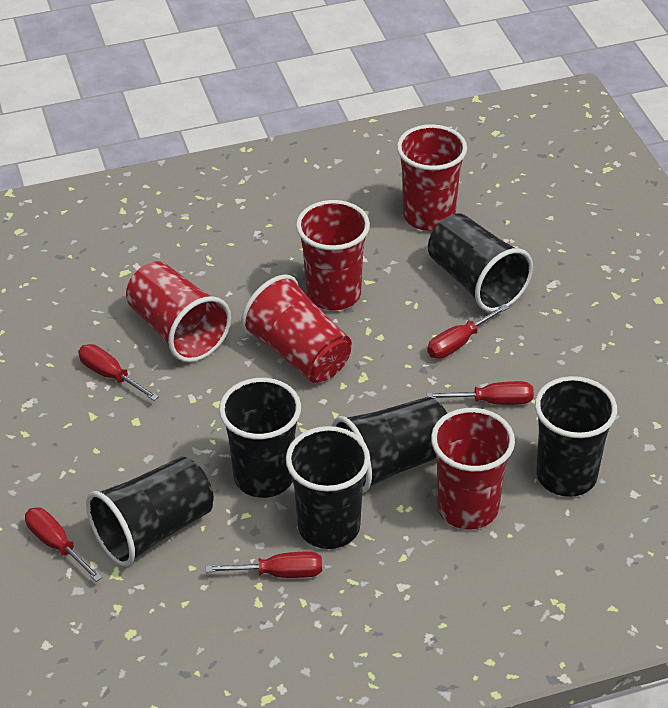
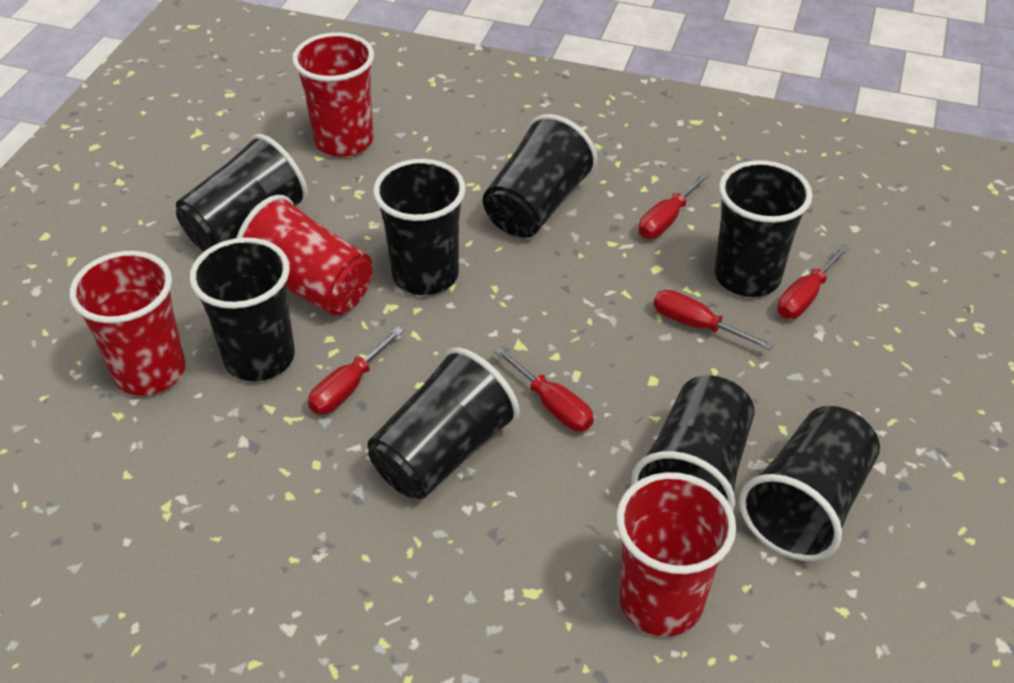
black cup: 6 -> 8
red cup: 5 -> 4

